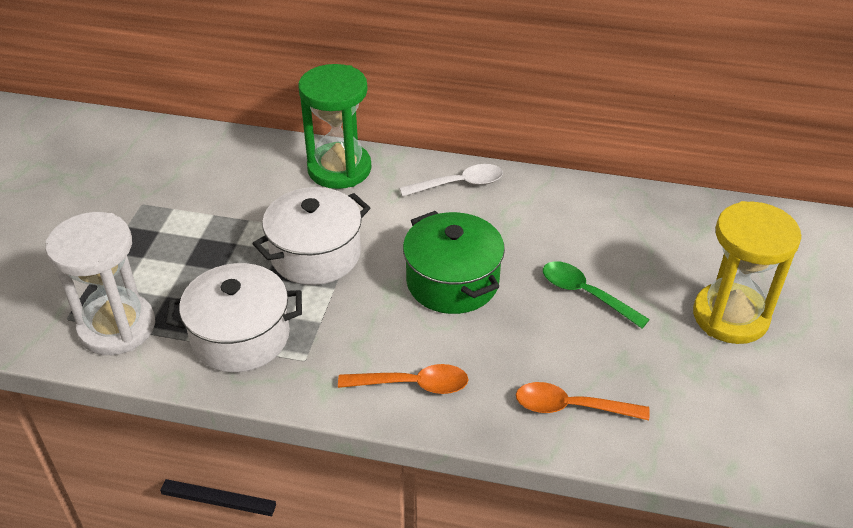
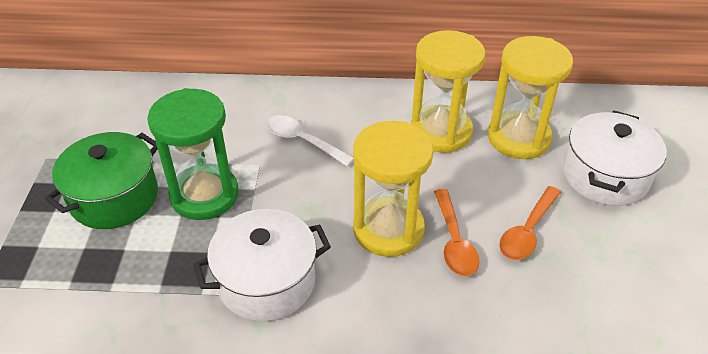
green spoon: 1 -> 0
white hourglass: 1 -> 0
yellow hourglass: 1 -> 3

